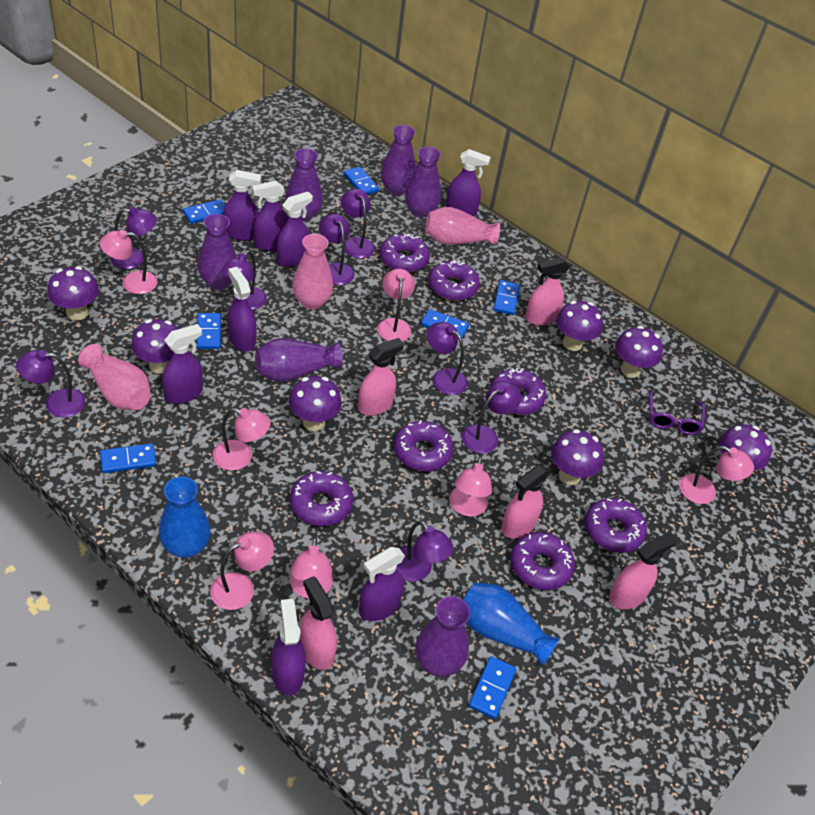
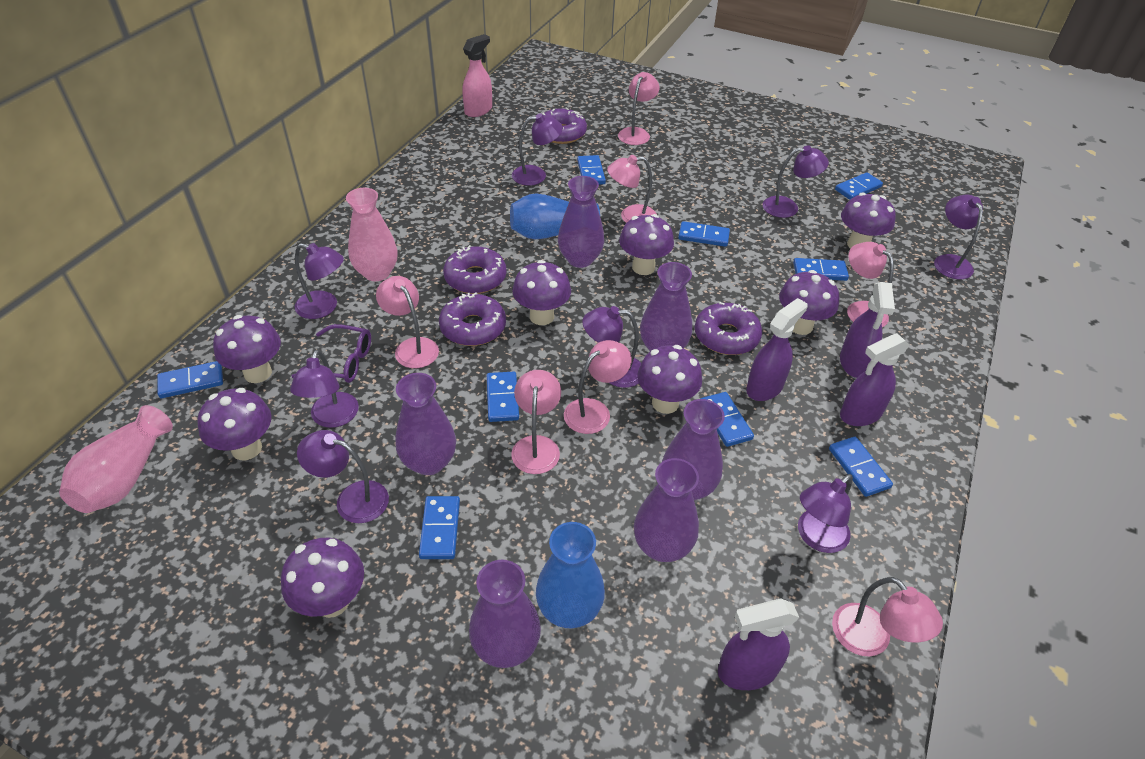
blue domino: 7 -> 9
pink spray bottle: 5 -> 1
pink vase: 3 -> 2
purple donut: 7 -> 4
purple mushroom: 7 -> 8
purple spray bottle: 8 -> 4

